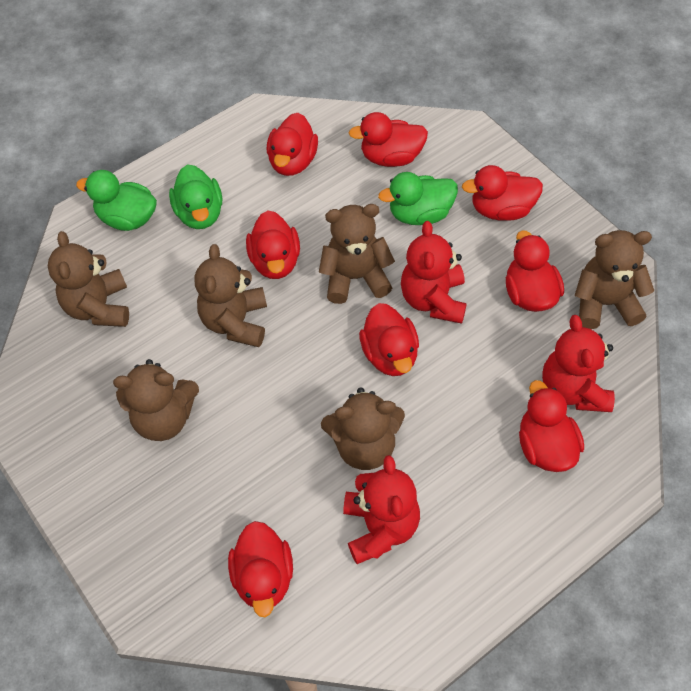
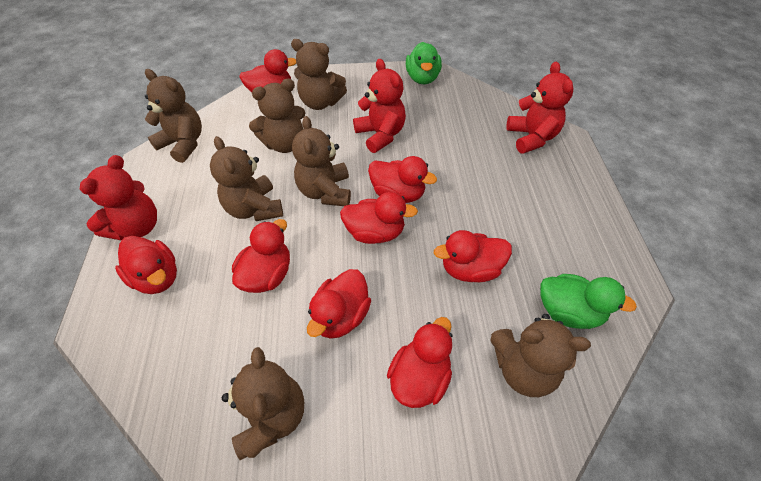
brown teddy bear: 6 -> 7
green duck: 3 -> 2

